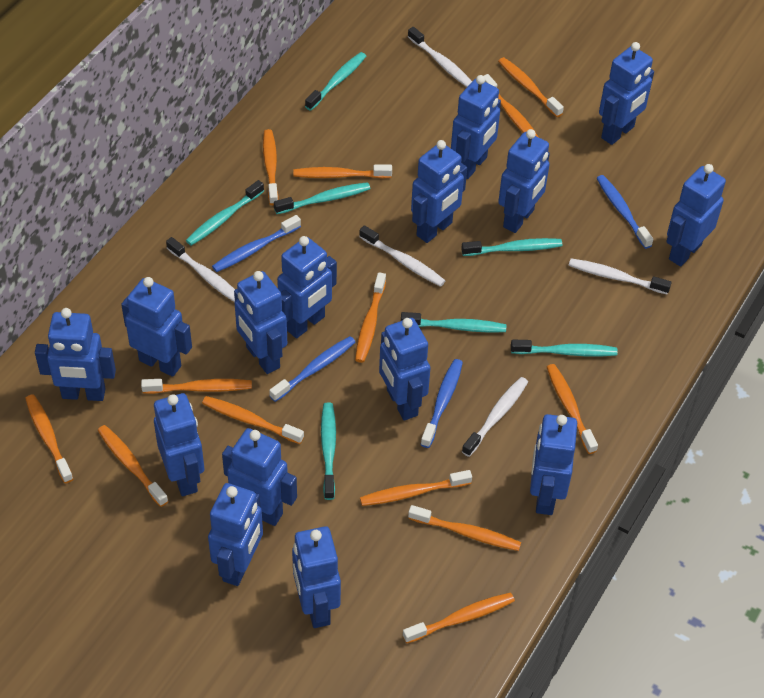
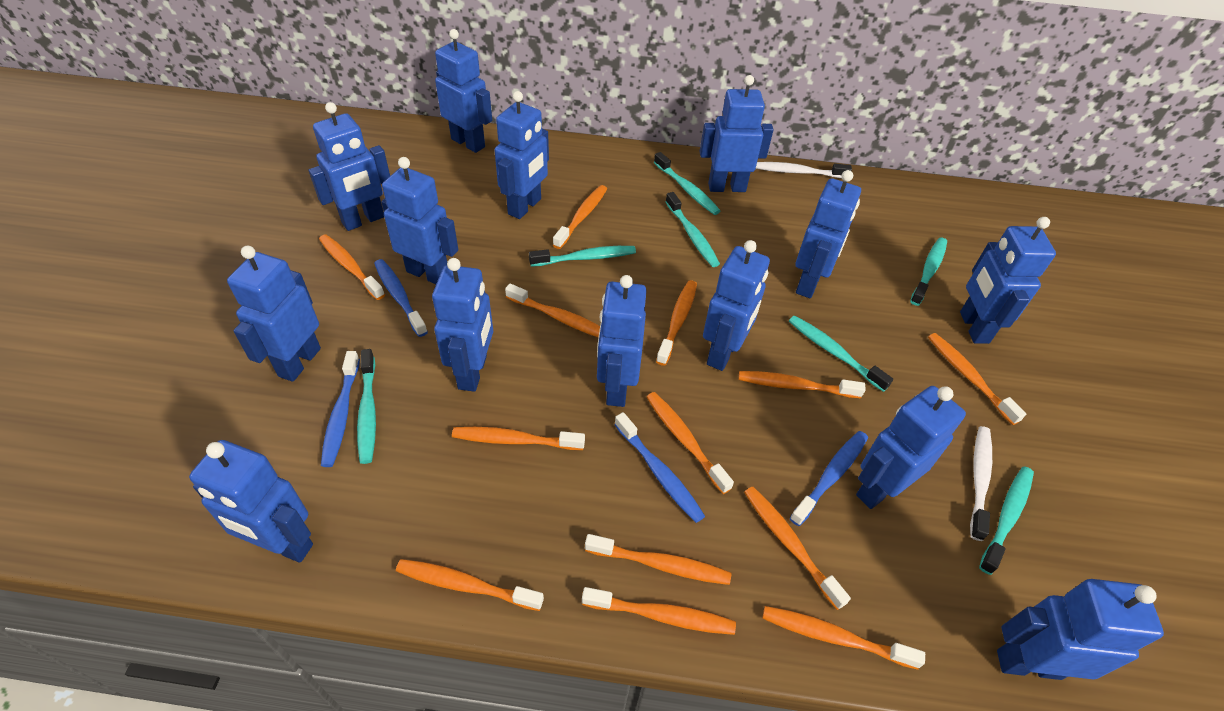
blue robot: 15 -> 14
white toothbrush: 5 -> 2

